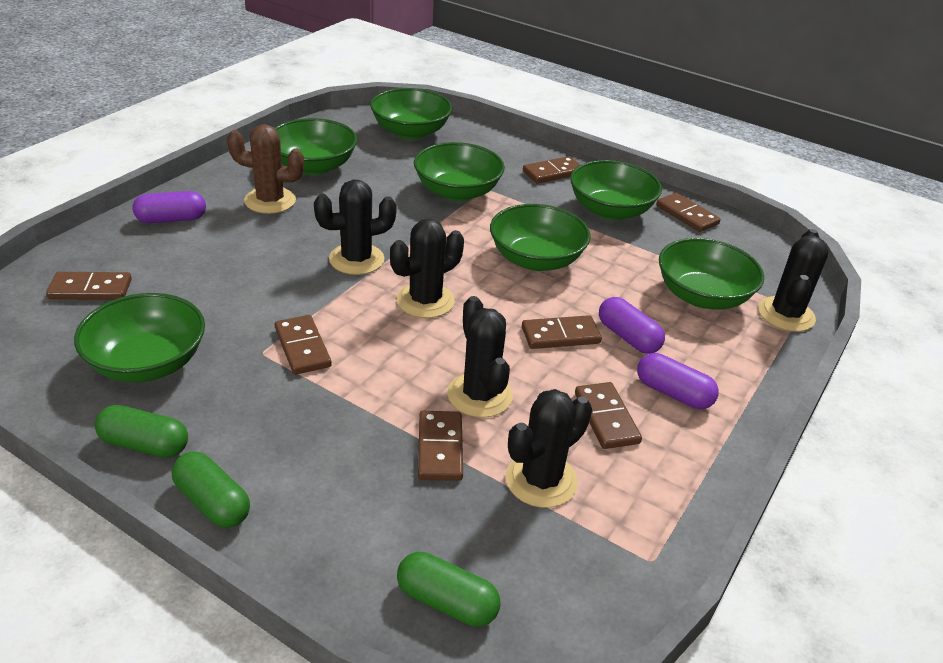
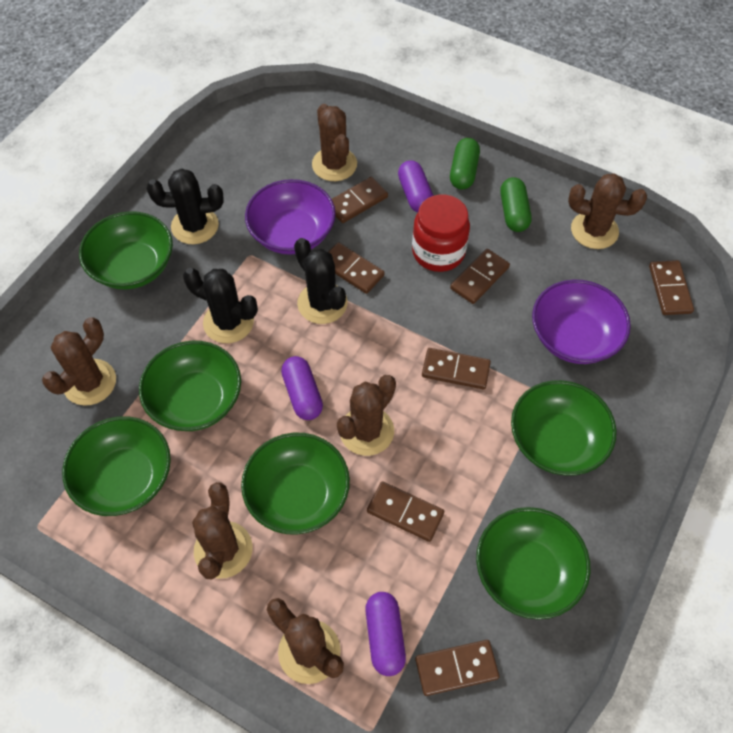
black cactus: 5 -> 3
brown cactus: 1 -> 6
green bowl: 7 -> 6
green capsule: 3 -> 2
purple bowl: 0 -> 2
red jar: 0 -> 1

